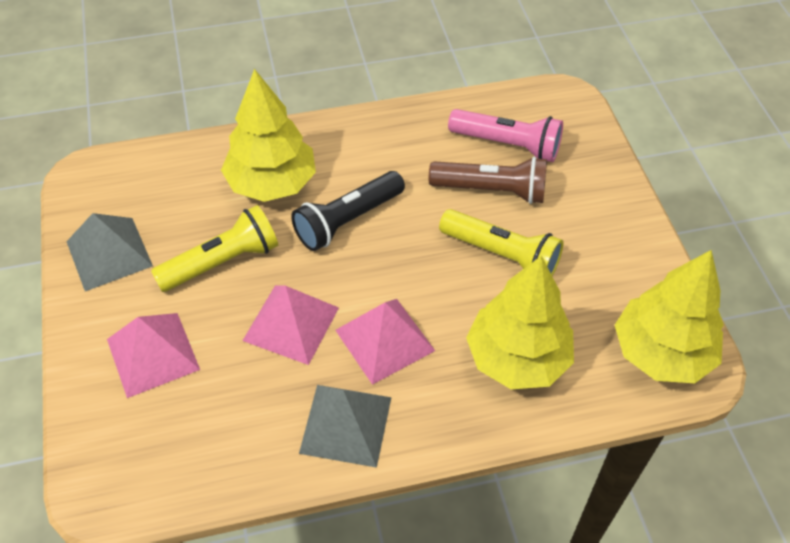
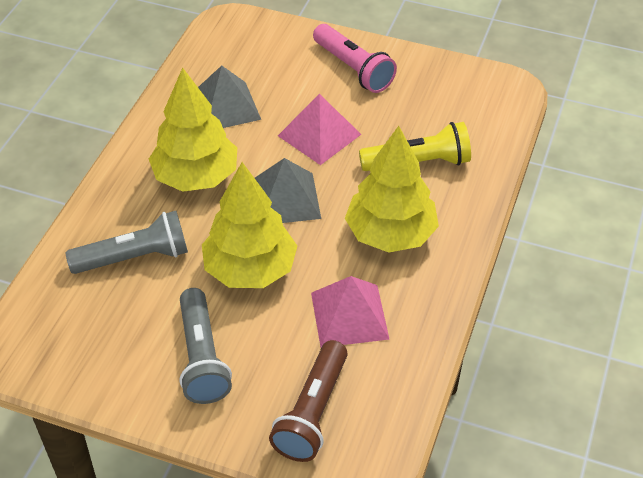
black flashlight: 1 -> 0
grey flashlight: 0 -> 2
pink pyramid: 3 -> 2
yellow flashlight: 2 -> 1

